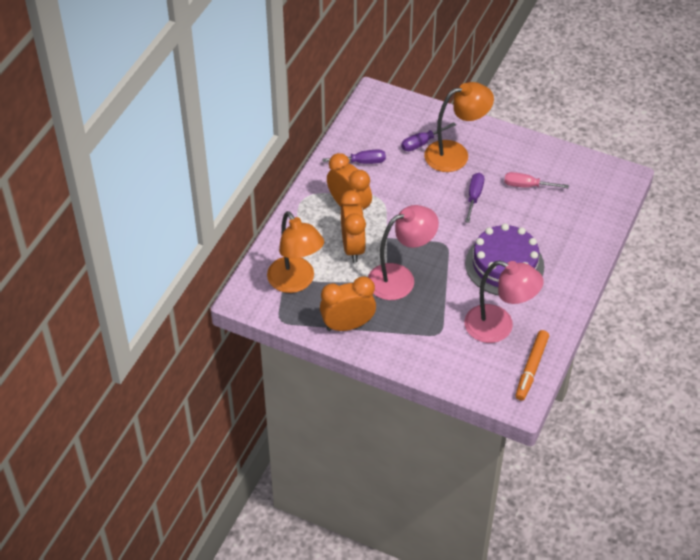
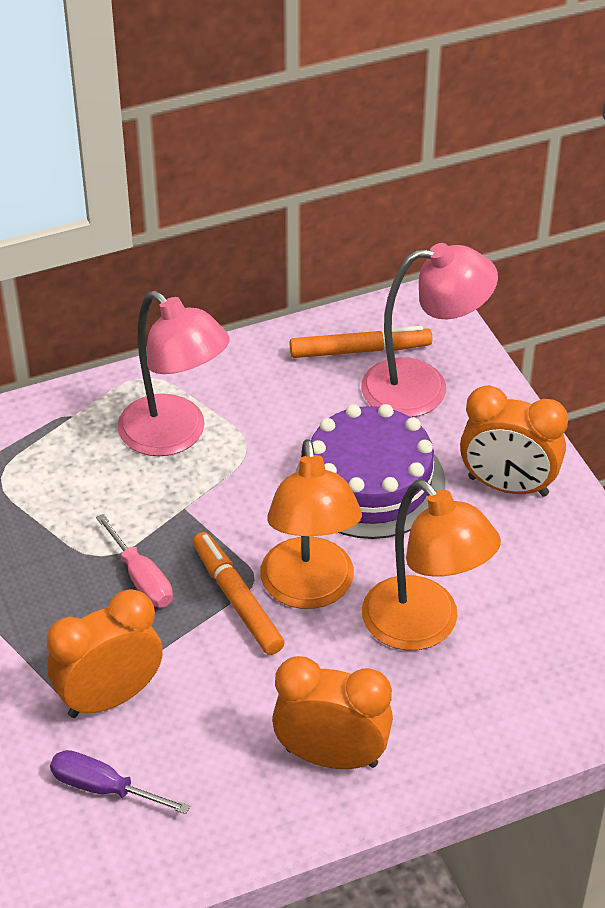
orange marker: 1 -> 2
purple screwdriver: 3 -> 1

